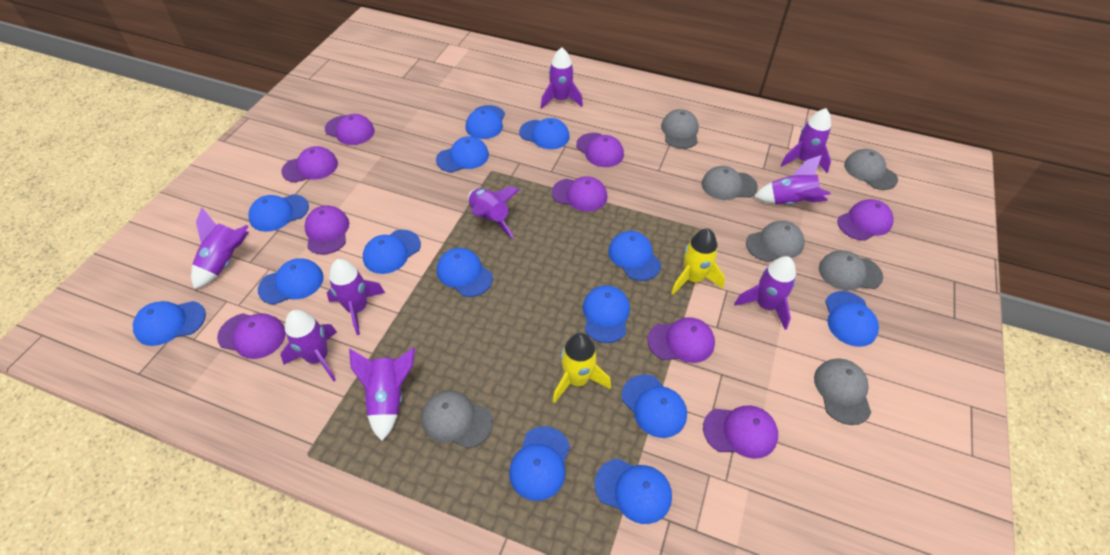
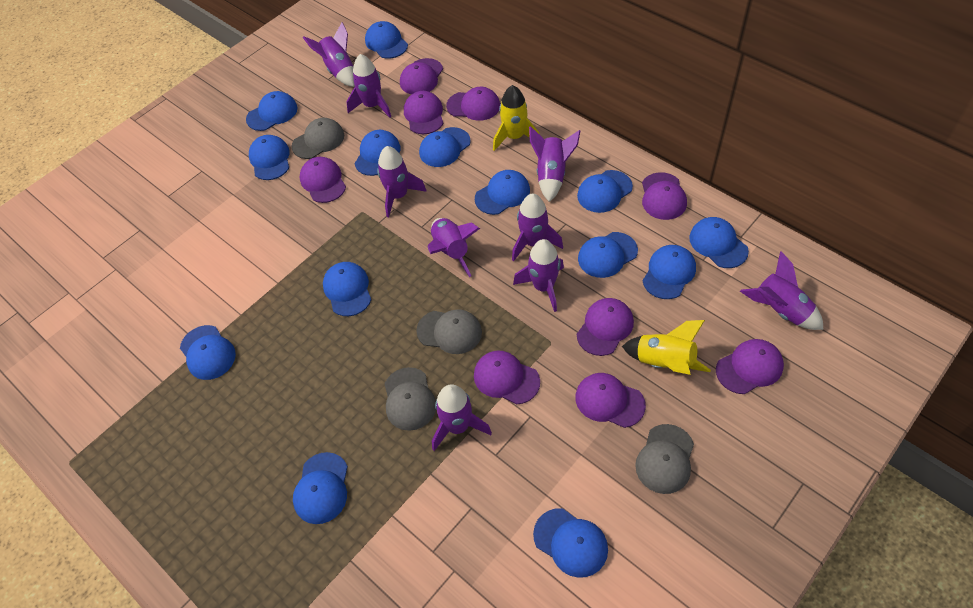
grey cap: 7 -> 4

